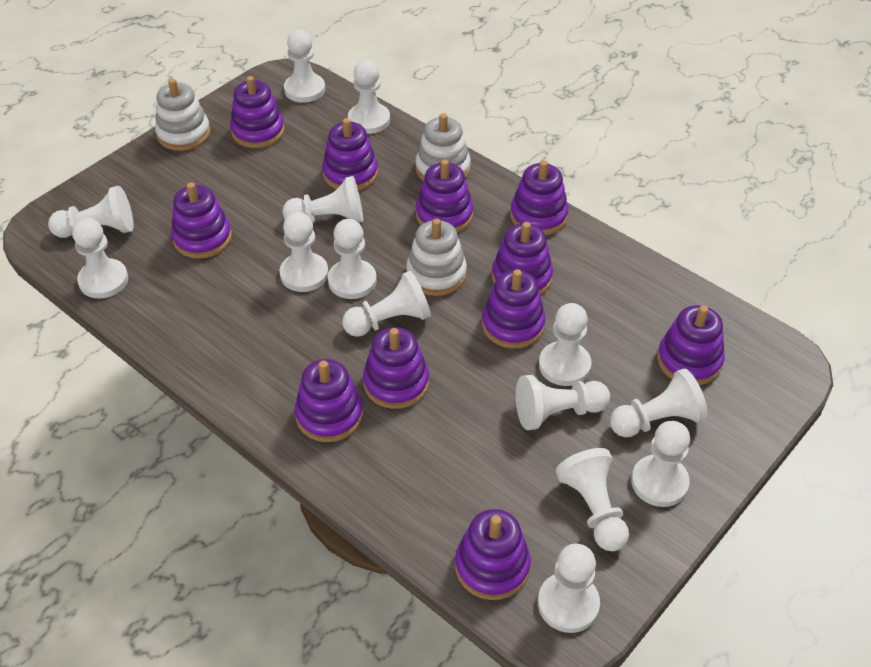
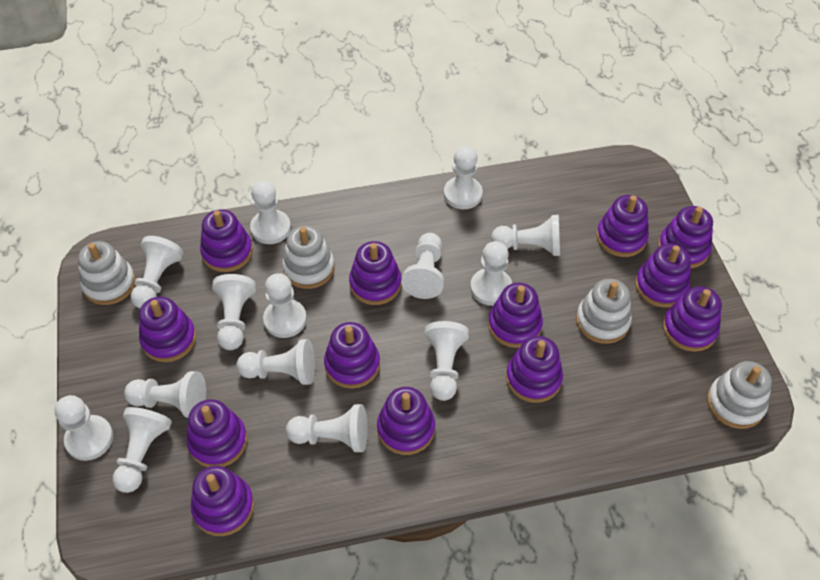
purple stacking toy: 11 -> 13
white stacking toy: 3 -> 4

